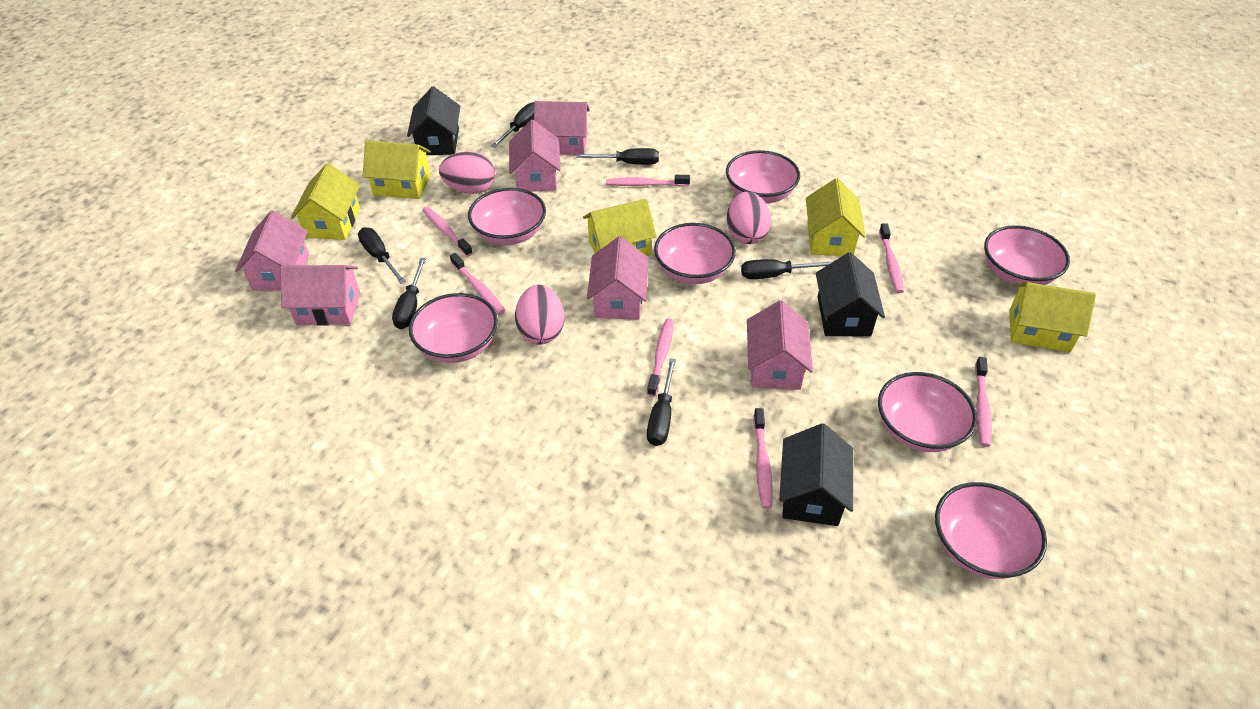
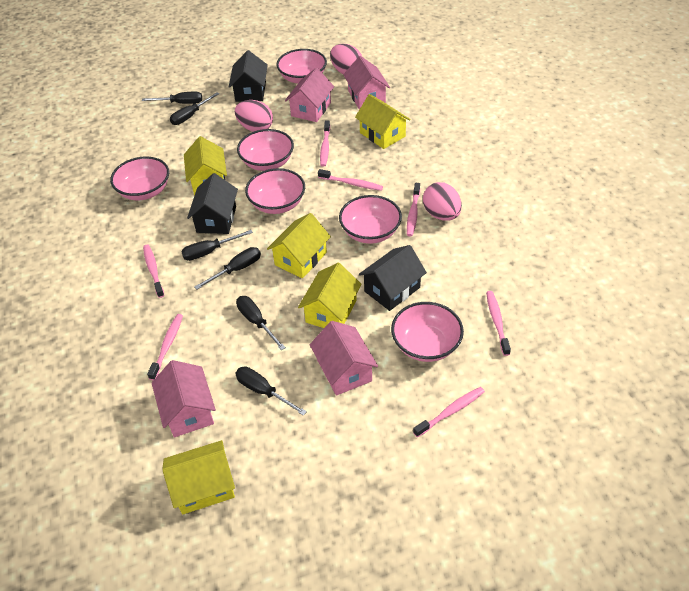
pink bowl: 7 -> 6
pink house: 6 -> 4

